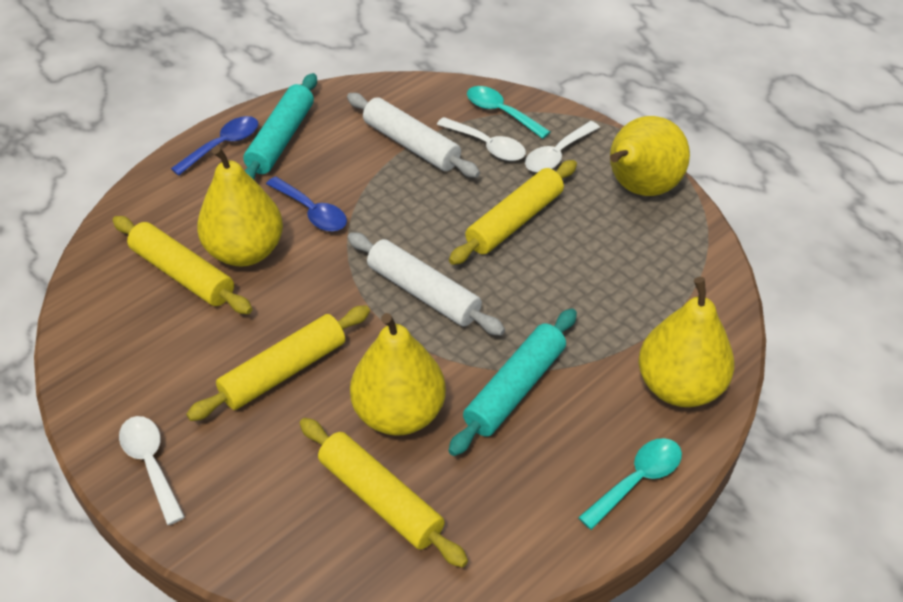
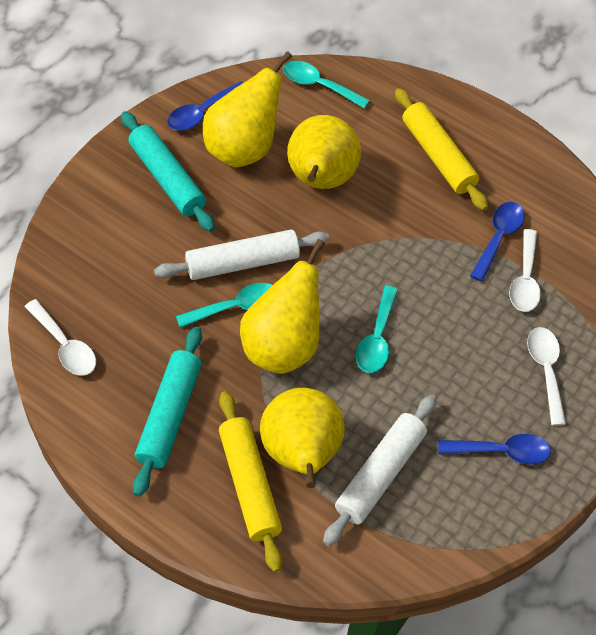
blue spoon: 2 -> 3
turquoise spoon: 2 -> 3
yellow rolling pin: 4 -> 2

